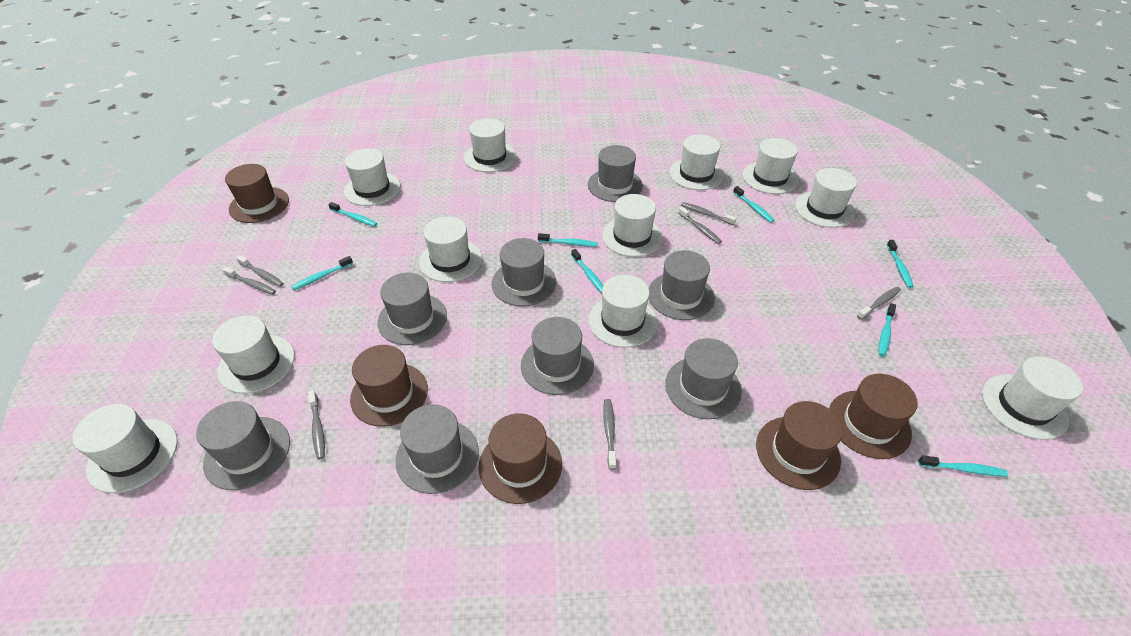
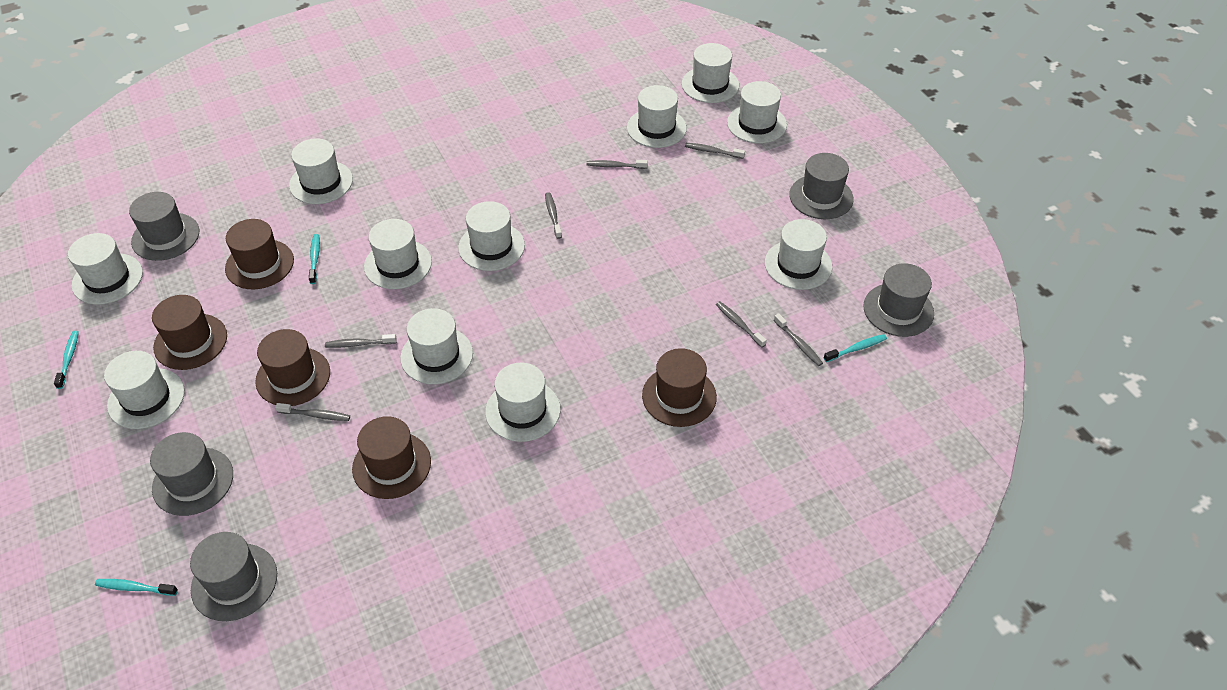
grey hat: 8 -> 5
turquoise toothbrush: 8 -> 4

